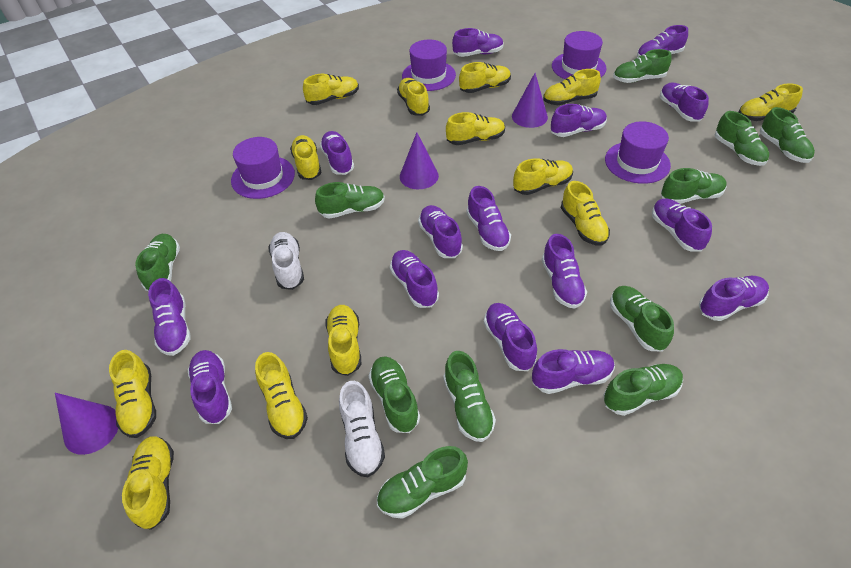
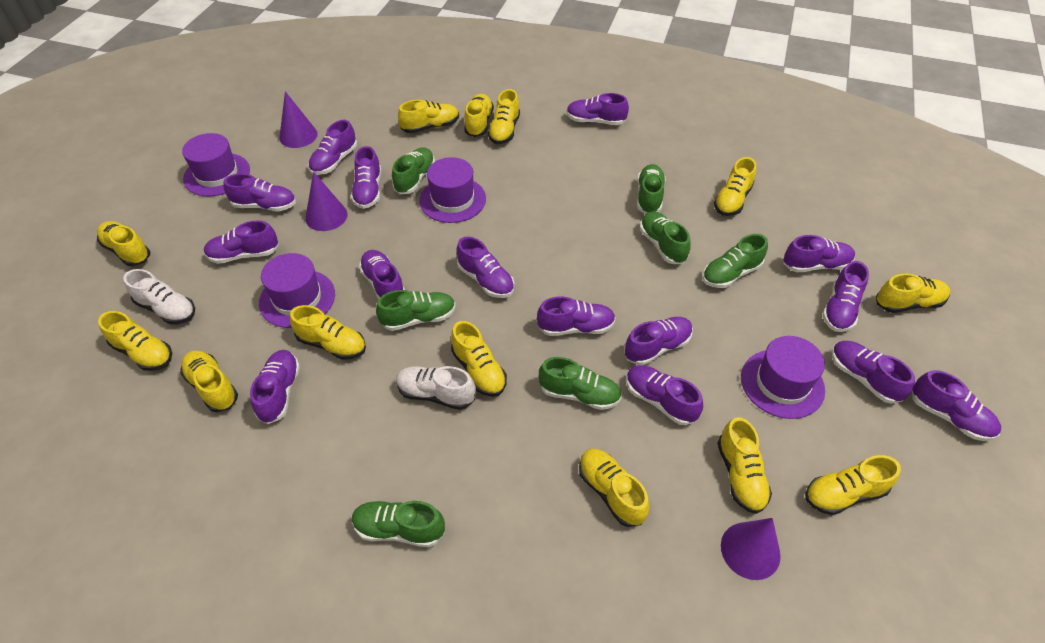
green shoe: 11 -> 7

